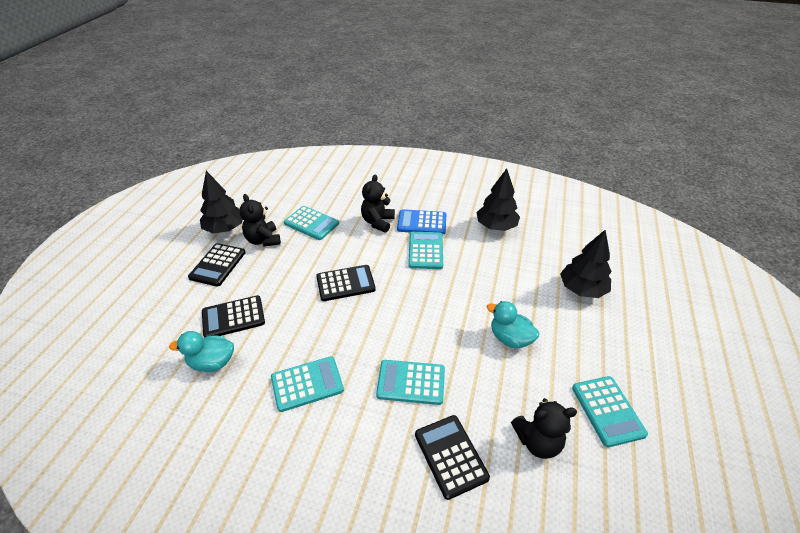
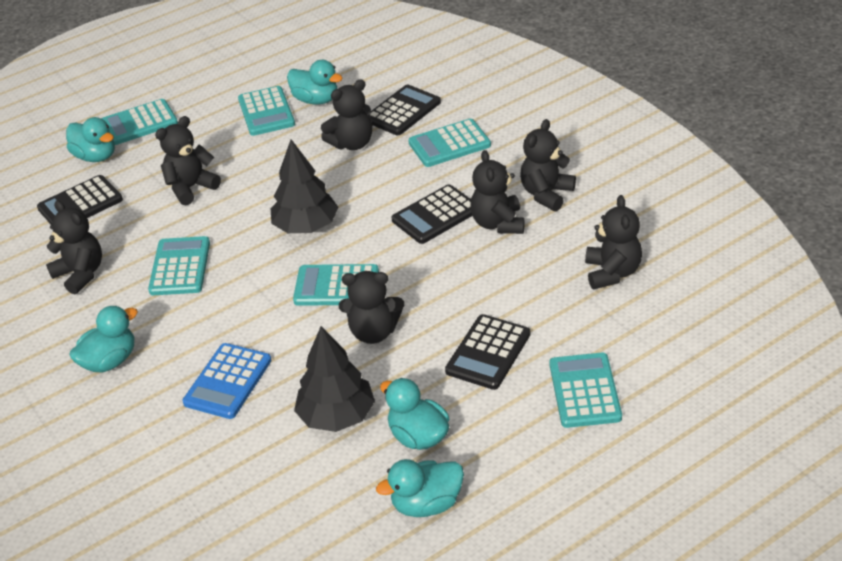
black teddy bear: 3 -> 7
black tree: 3 -> 2
turquoise calculator: 5 -> 6
turquoise duck: 2 -> 5

